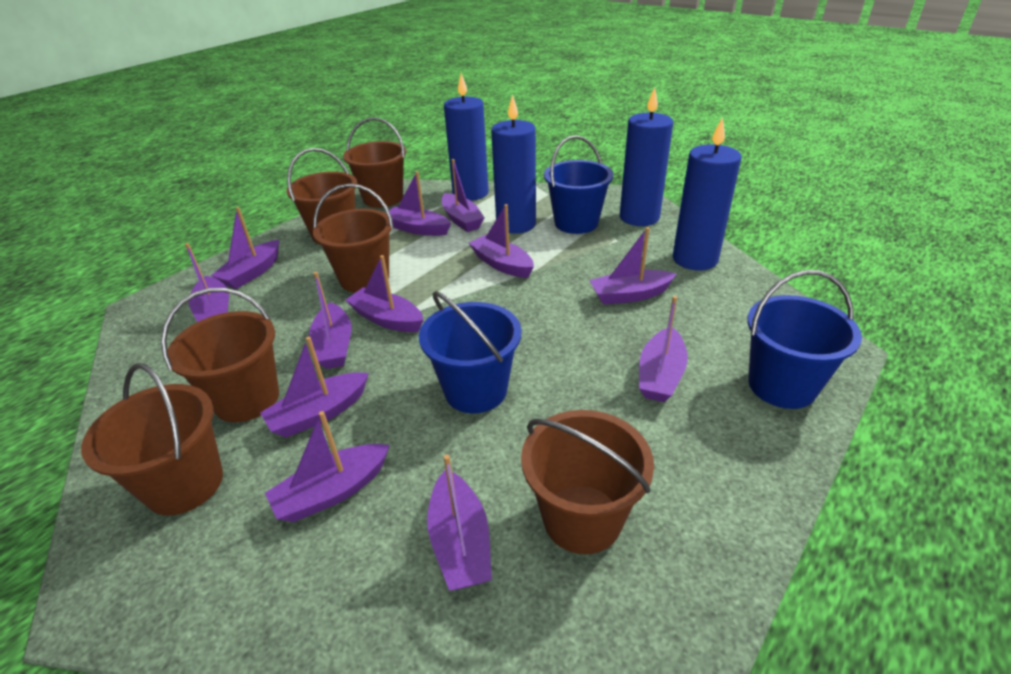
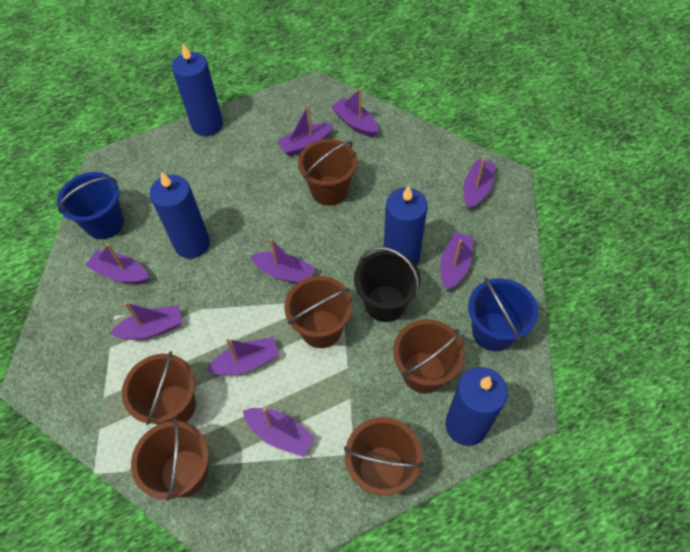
black bucket: 0 -> 1
blue bucket: 3 -> 2
purple boat: 12 -> 9

